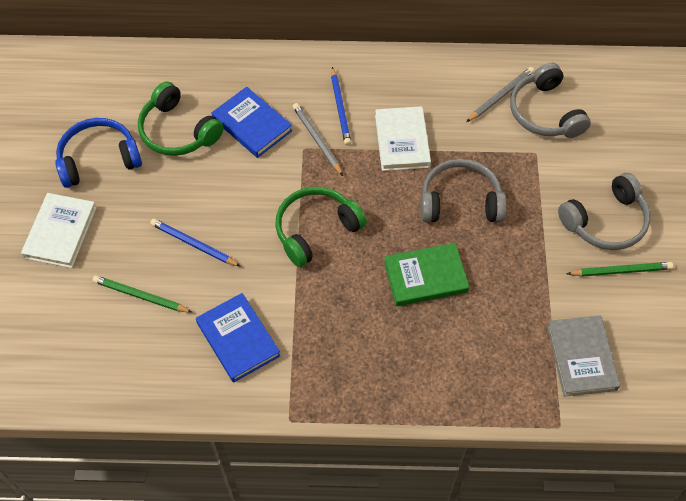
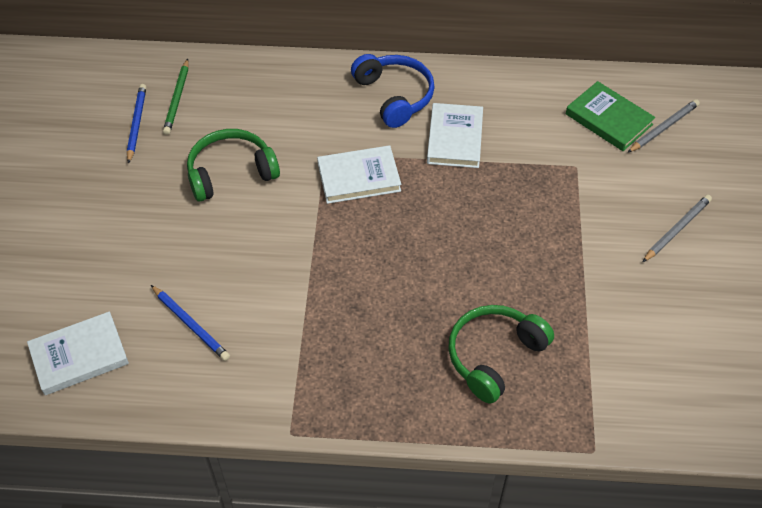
blue book: 2 -> 0
green pencil: 2 -> 1
grey book: 1 -> 0
grey headphones: 3 -> 0
white book: 2 -> 3

